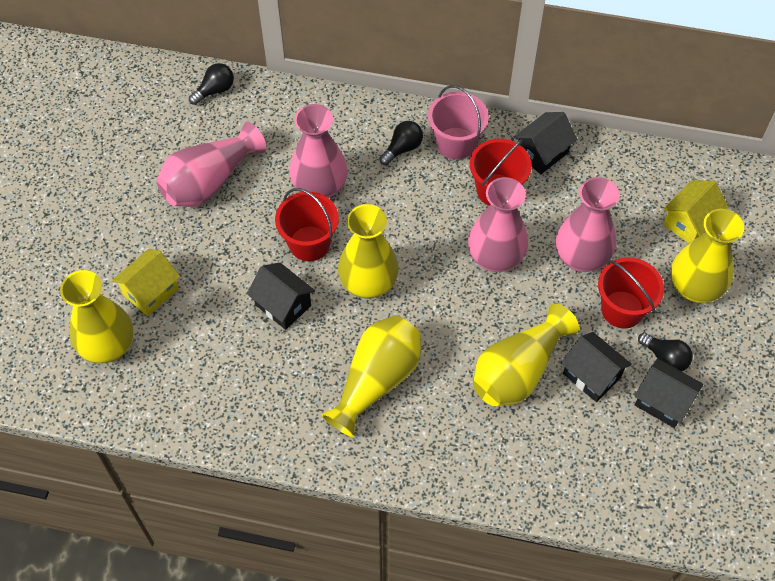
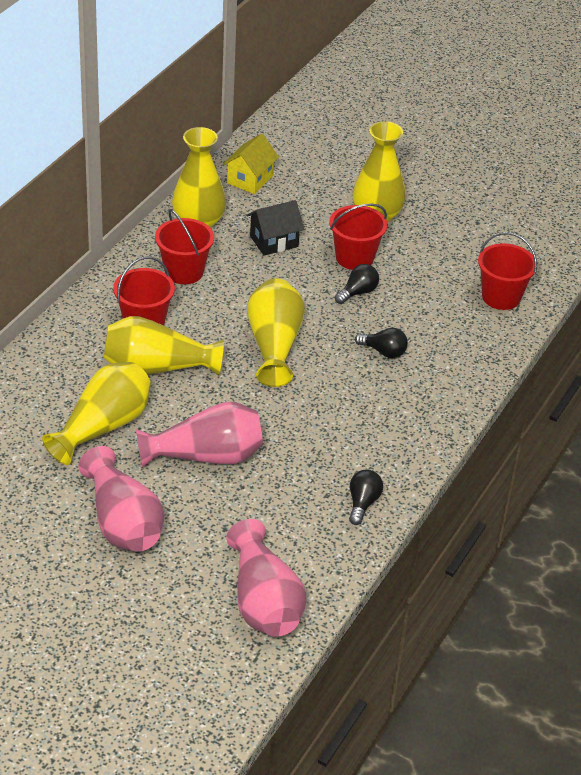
black house: 4 -> 1
pink bucket: 1 -> 0
pink vase: 4 -> 3
red bucket: 3 -> 4
yellow house: 2 -> 1

